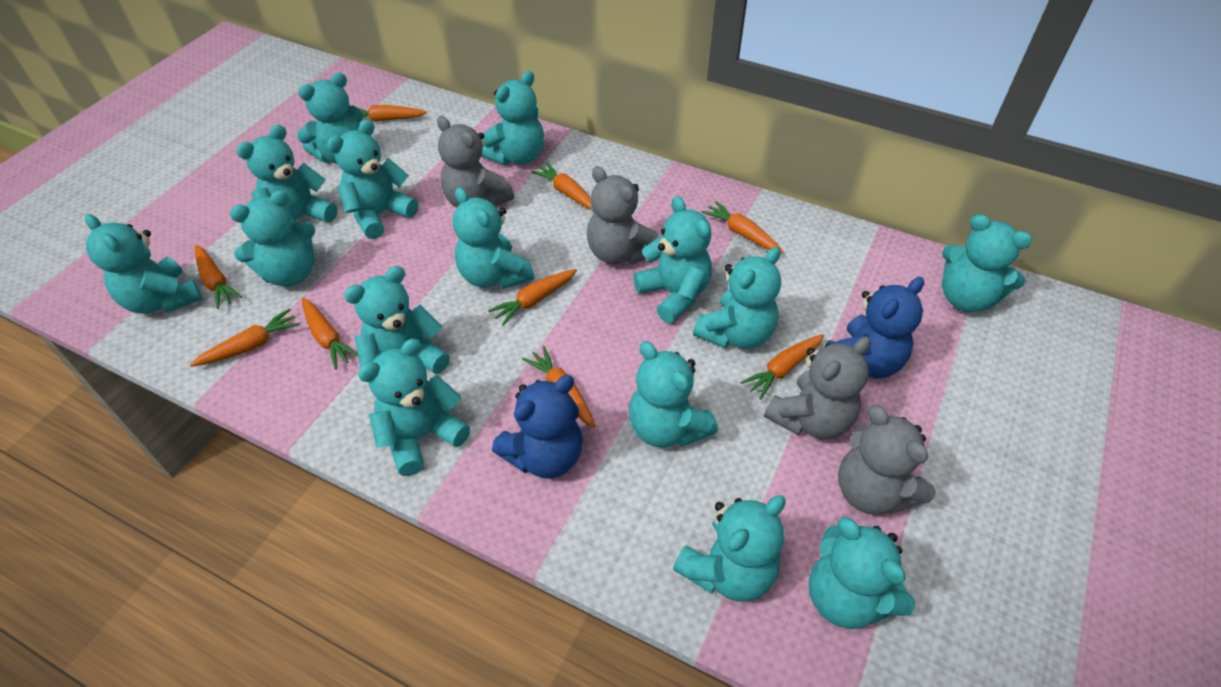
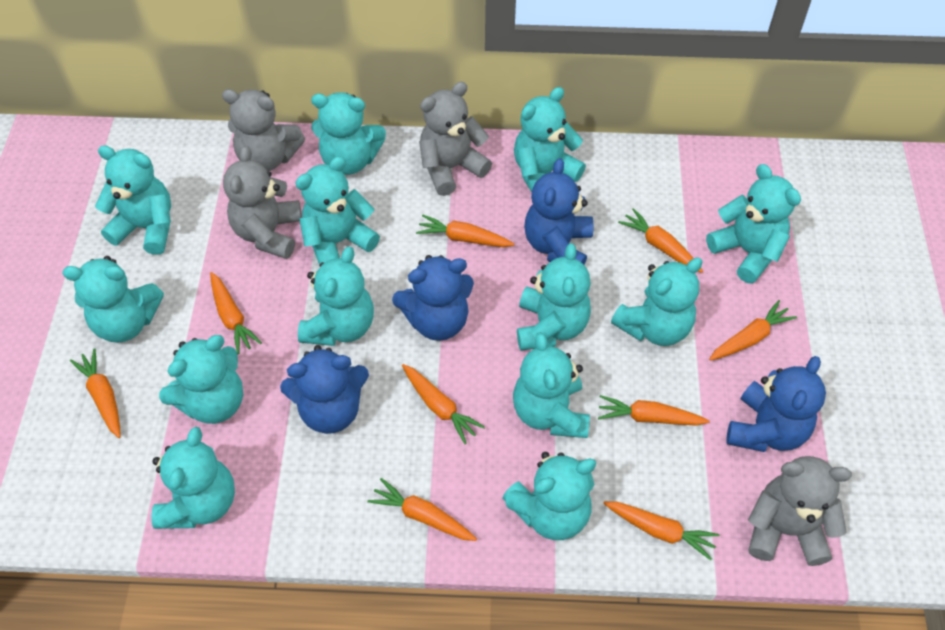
blue teddy bear: 2 -> 4
turquoise teddy bear: 15 -> 13

